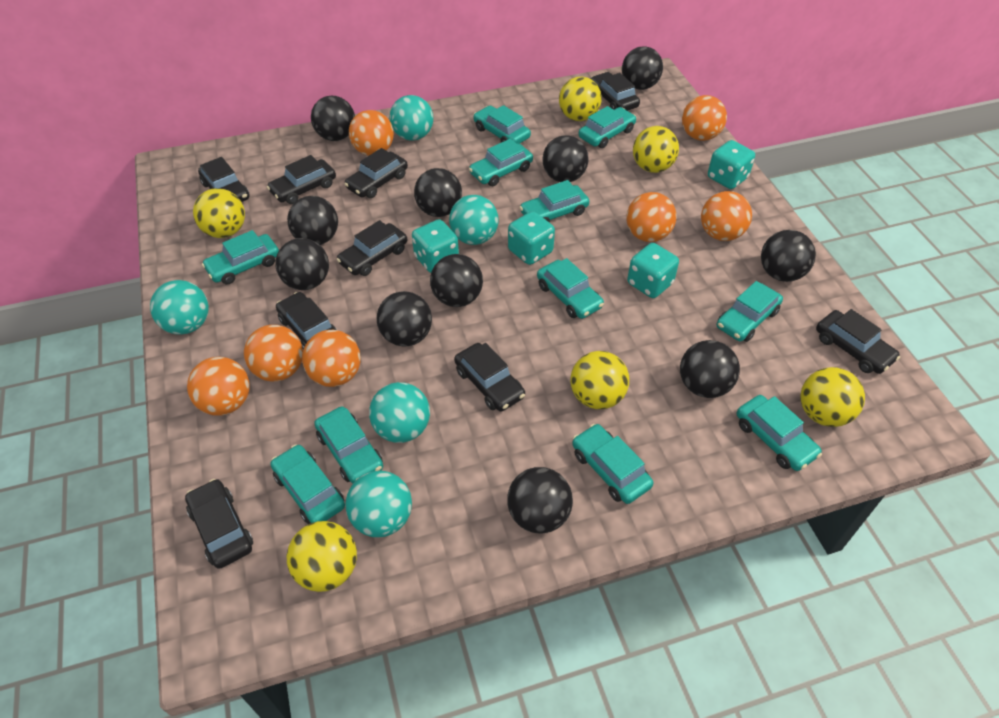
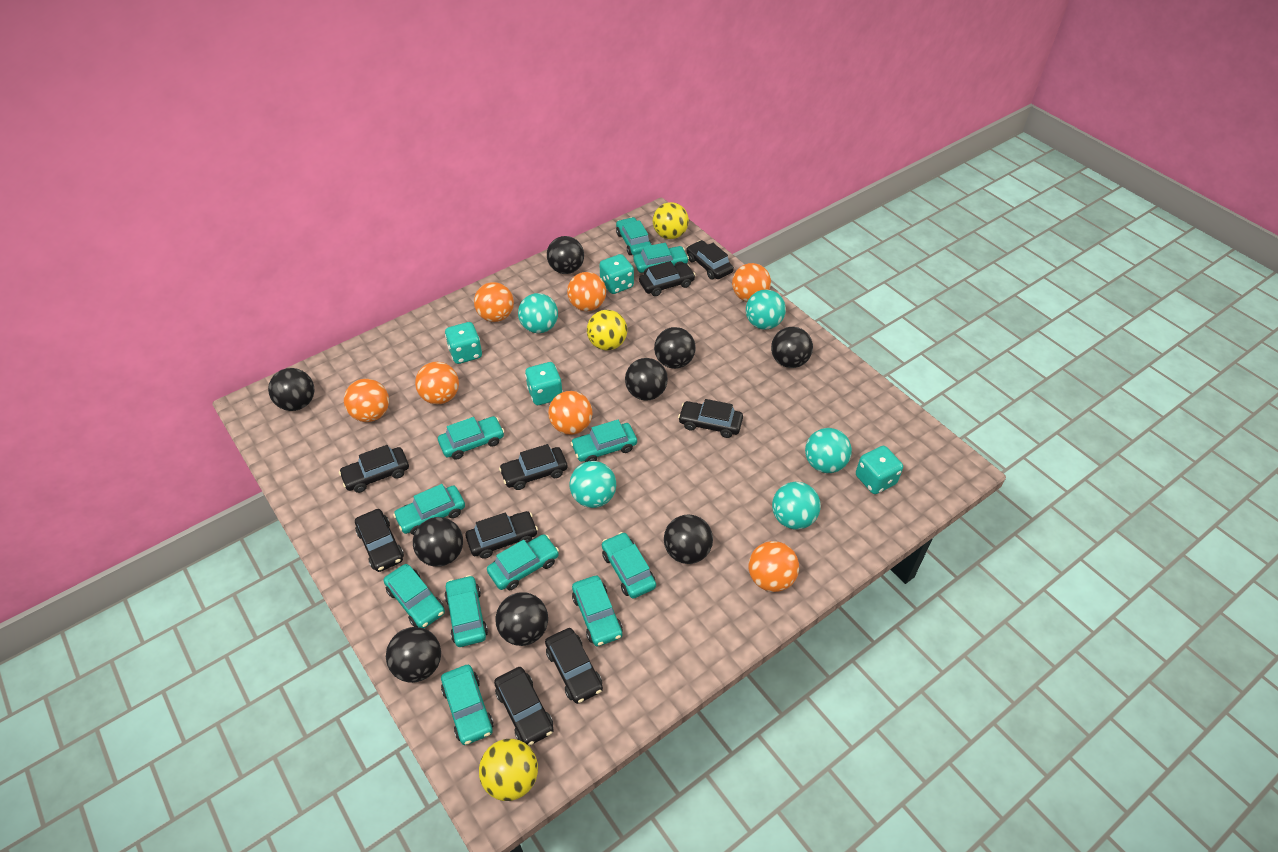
black ball: 11 -> 9
yellow ball: 6 -> 3

